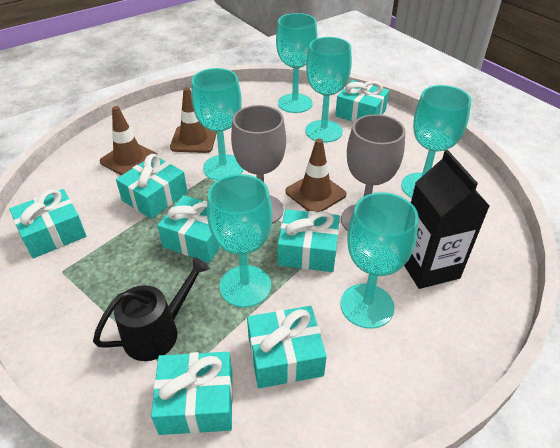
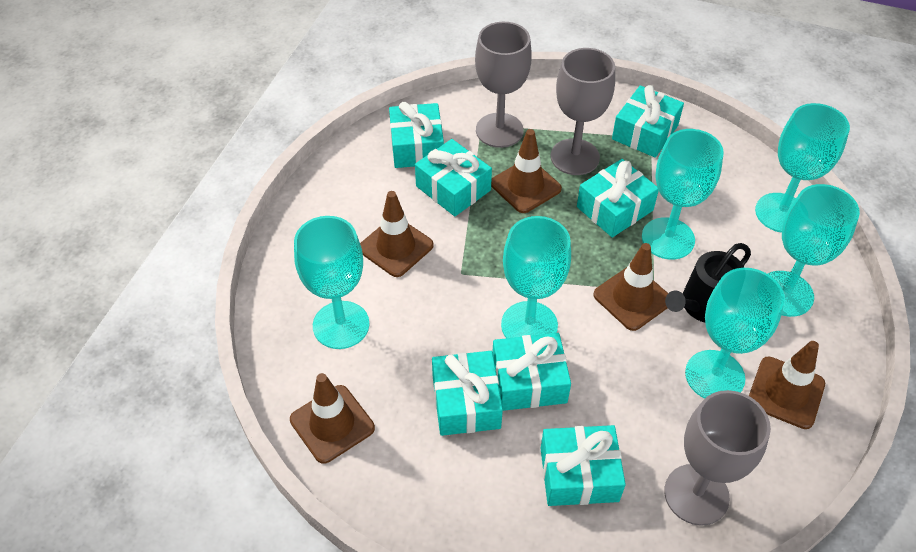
black carton: 1 -> 0
brown traffic cone: 3 -> 5
grey goblet: 2 -> 3

